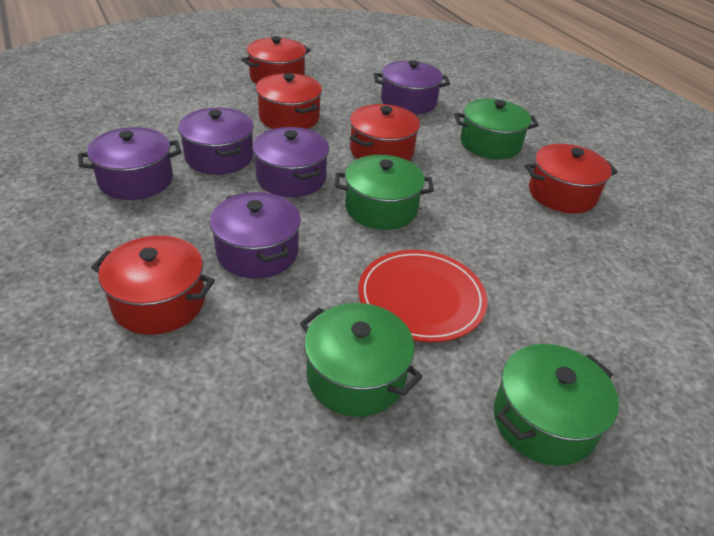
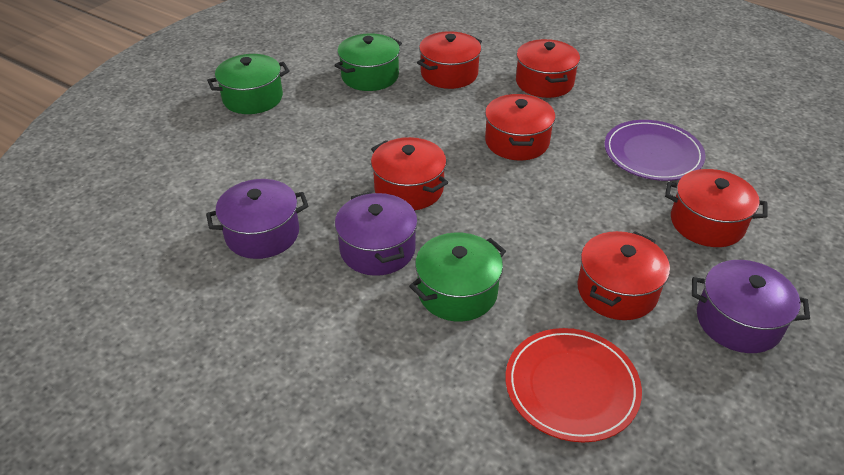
green pot: 4 -> 3
purple plate: 0 -> 1
purple pot: 5 -> 3
red pot: 5 -> 6

